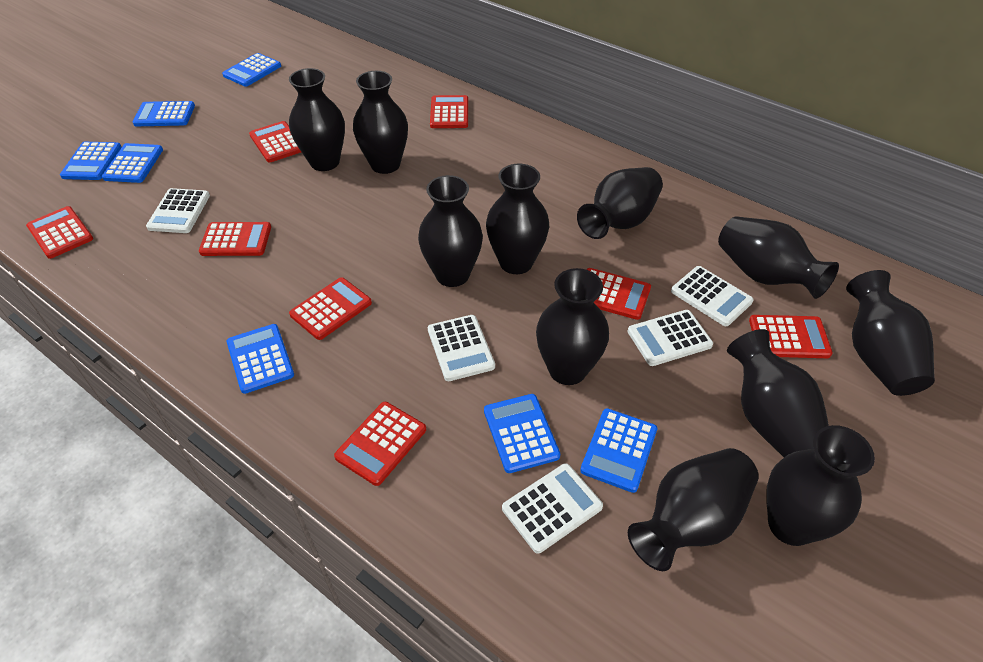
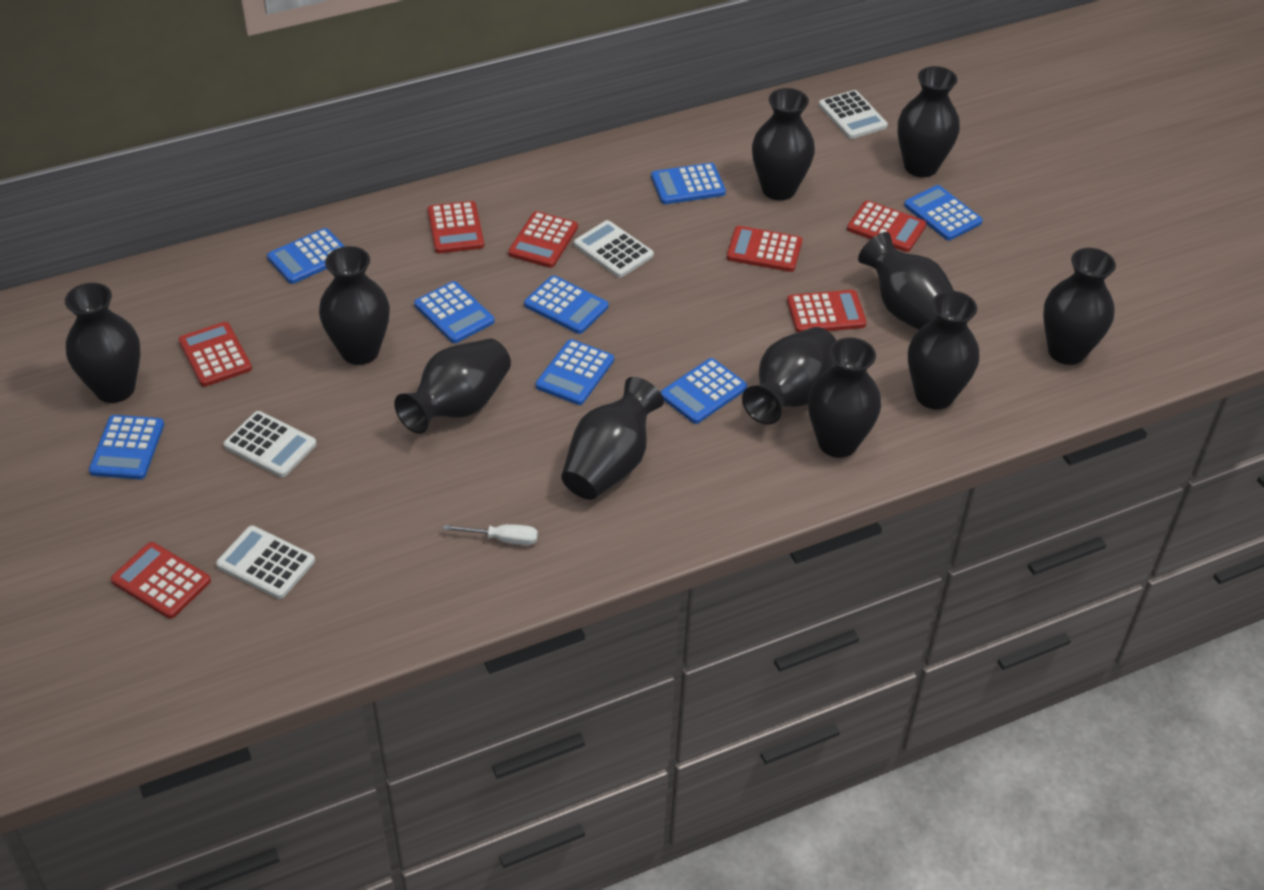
blue calculator: 7 -> 8
red calculator: 8 -> 7
white calculator: 5 -> 4
white screwdriver: 0 -> 1

